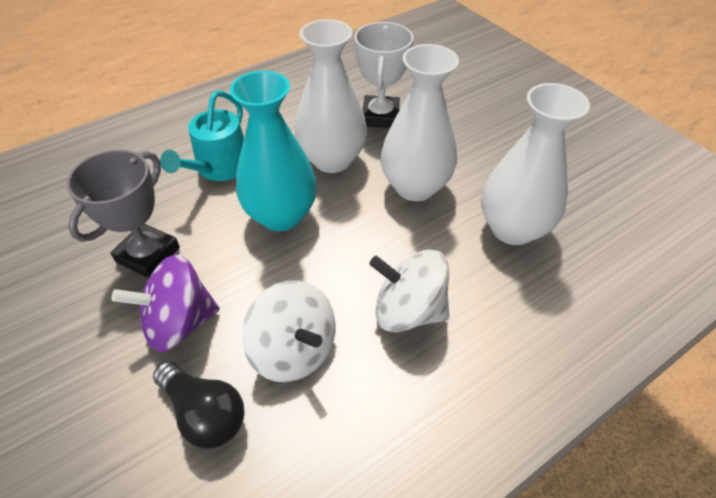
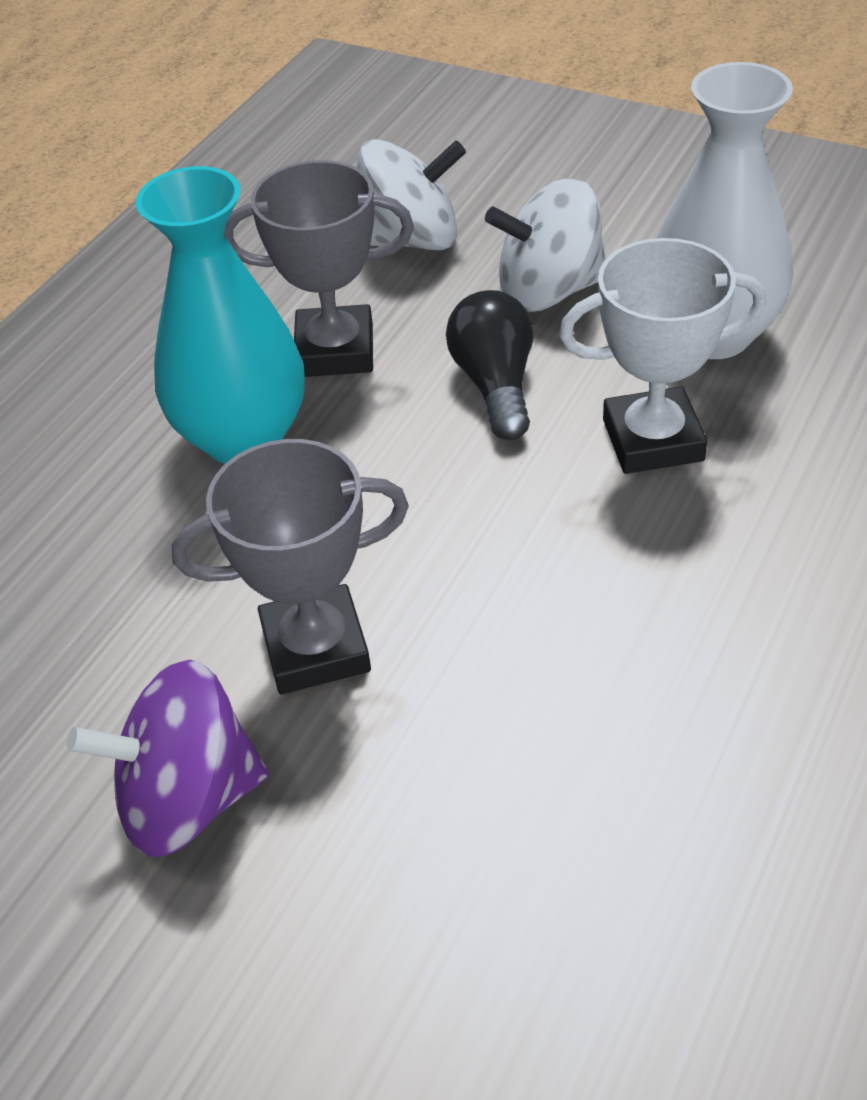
grey trophy: 1 -> 2
turquoise watering can: 1 -> 0
white vase: 3 -> 1

